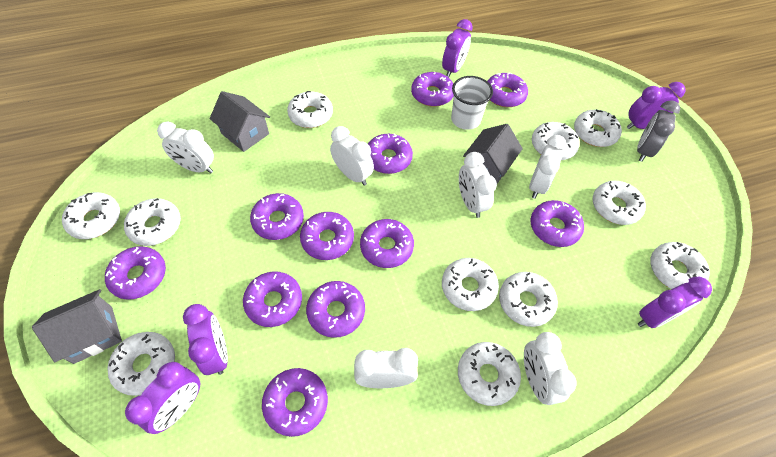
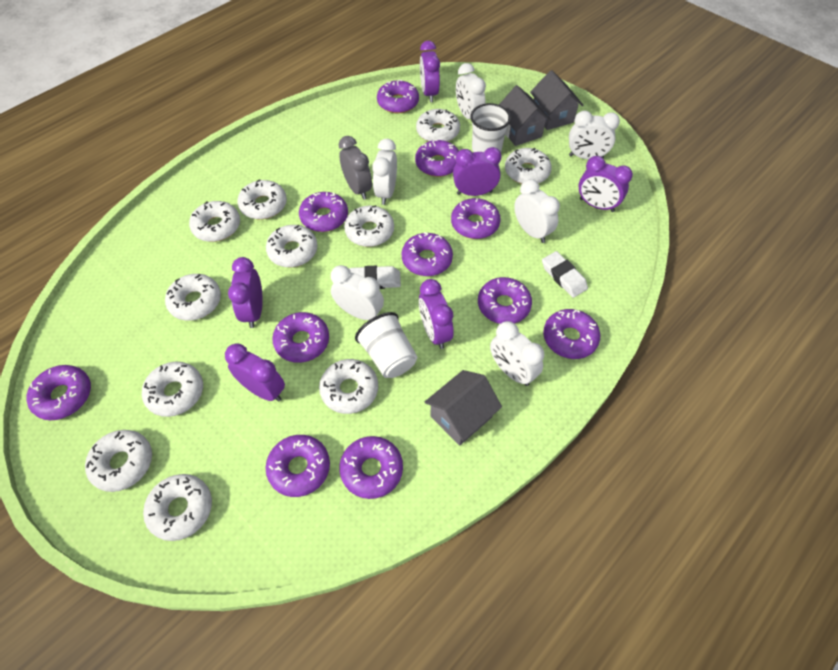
purple clock: 5 -> 6
white cup: 1 -> 2
white eraser: 0 -> 2

